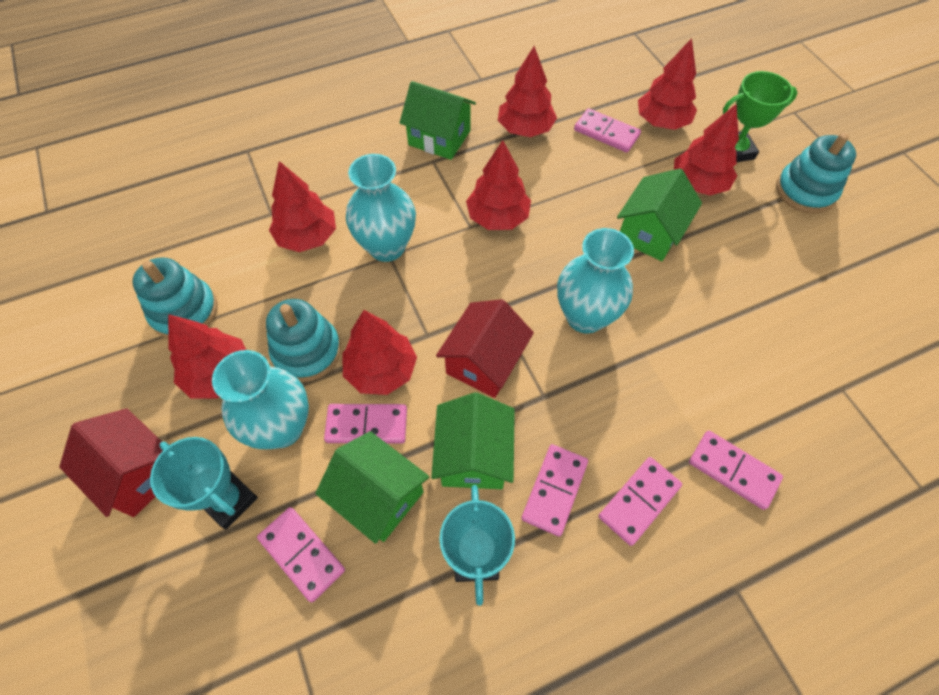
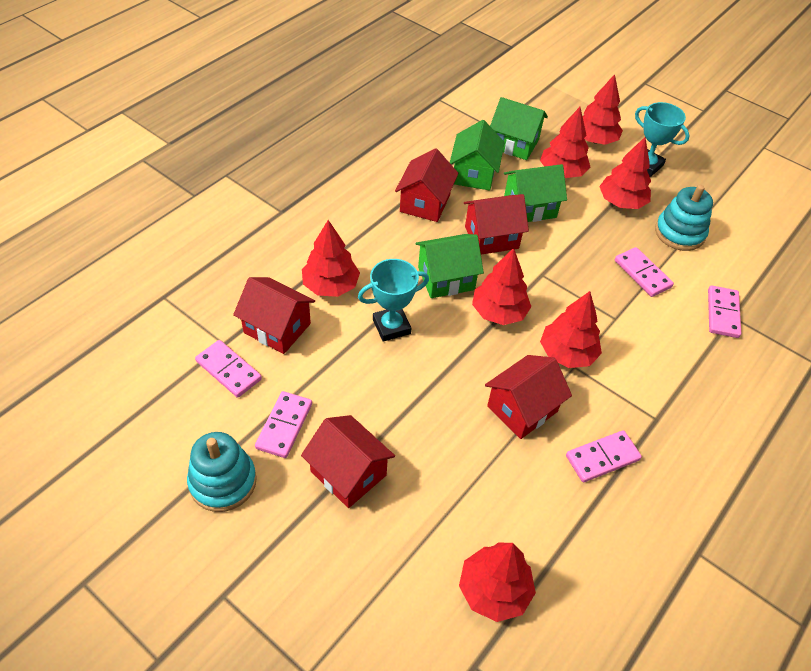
green trophy: 1 -> 0
pink domino: 6 -> 5
red house: 2 -> 5
turquoise stacking toy: 3 -> 2
turquoise vase: 3 -> 0

